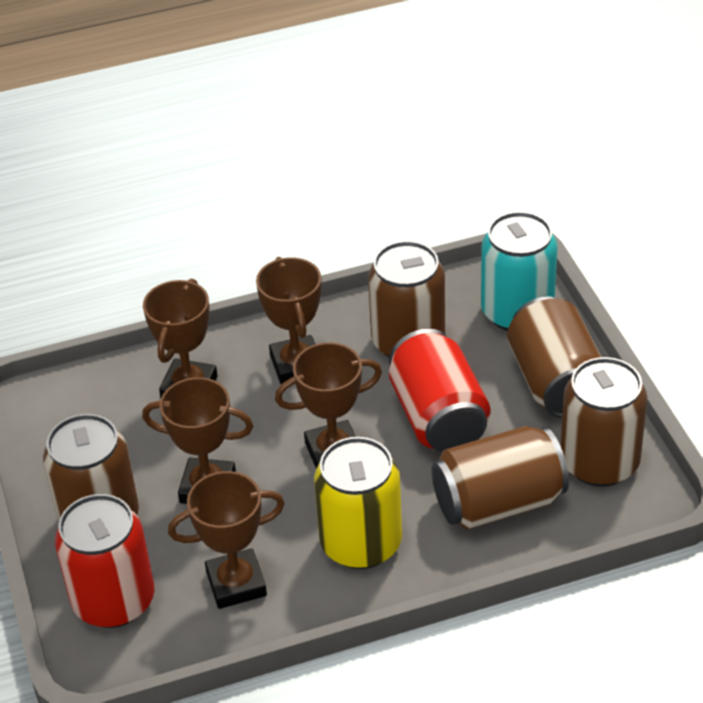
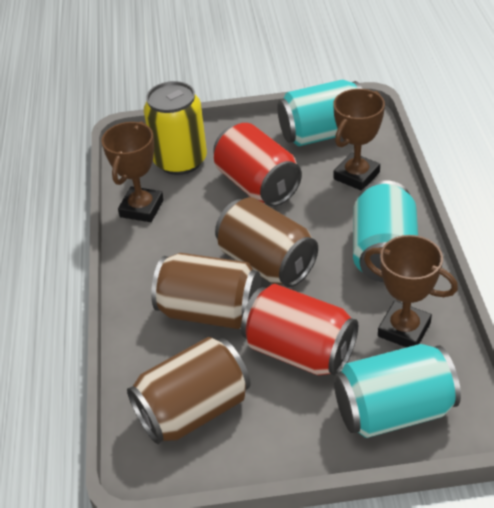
brown can: 5 -> 3
brown trophy: 5 -> 3
turquoise can: 1 -> 3

